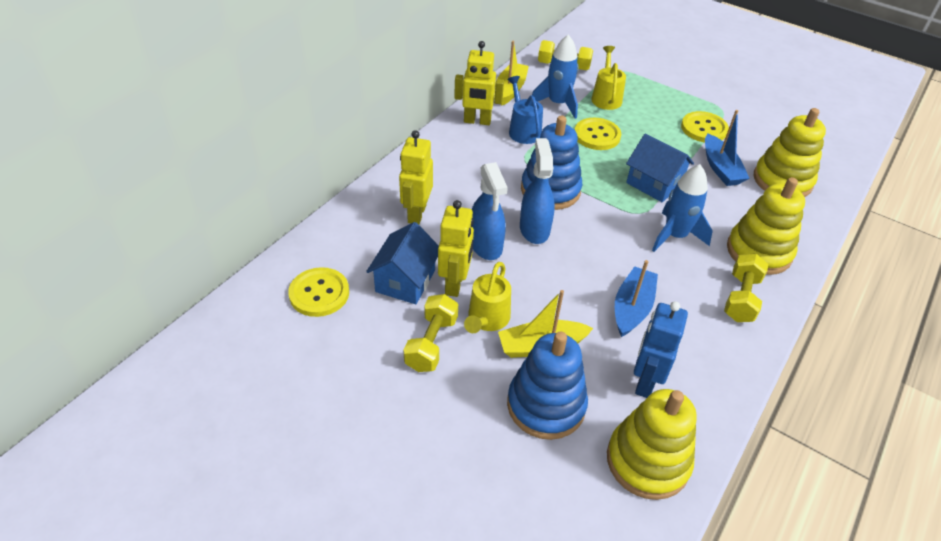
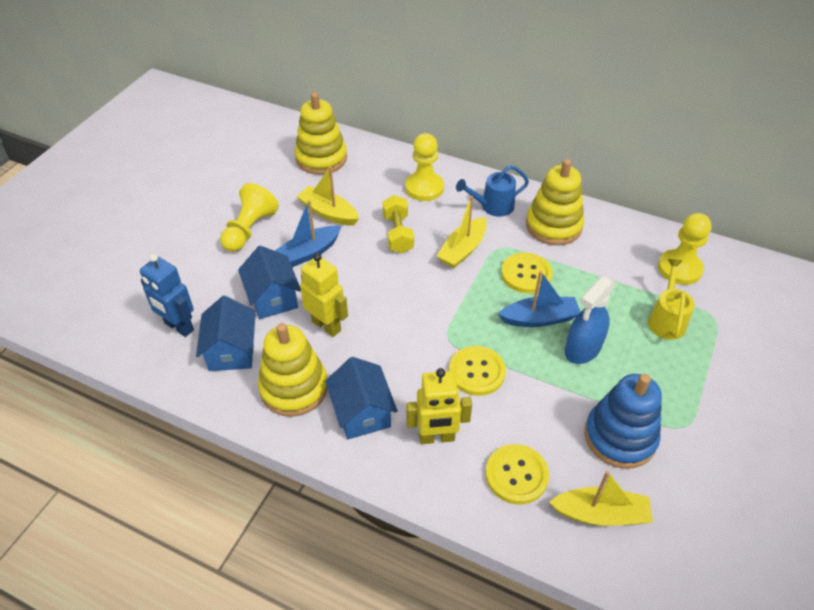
blue house: 2 -> 3
blue rocket: 2 -> 0
blue spray bottle: 2 -> 1
blue stacking toy: 2 -> 1
yellow boat: 2 -> 3
yellow dumbbell: 3 -> 1
yellow pawn: 0 -> 3
yellow robot: 3 -> 2
yellow watering can: 2 -> 1

